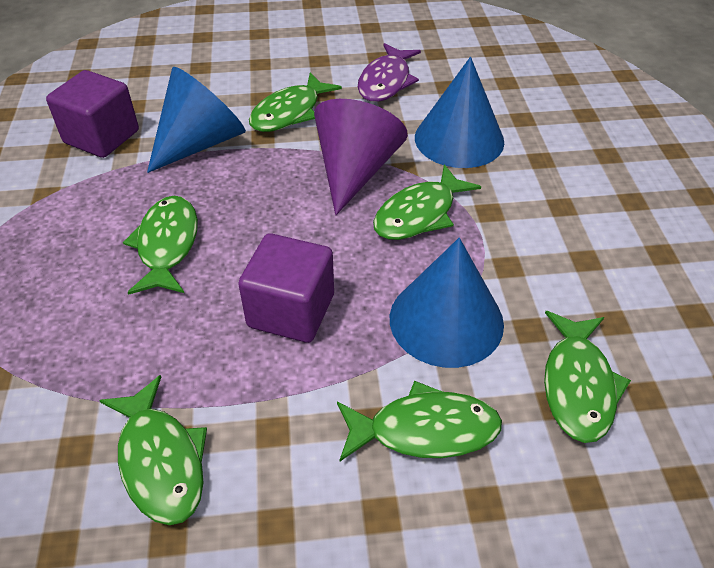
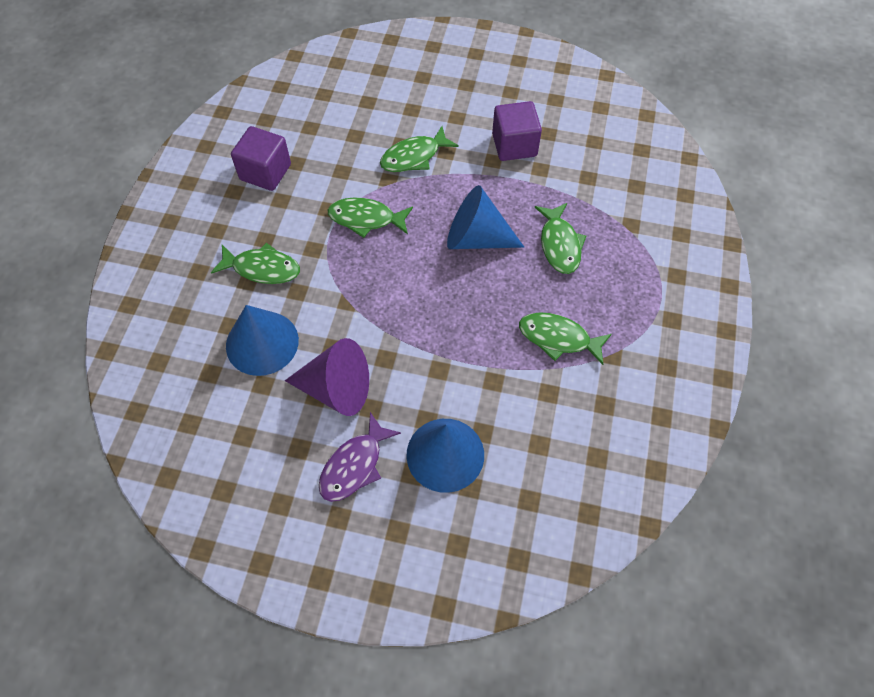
green fish: 6 -> 5

